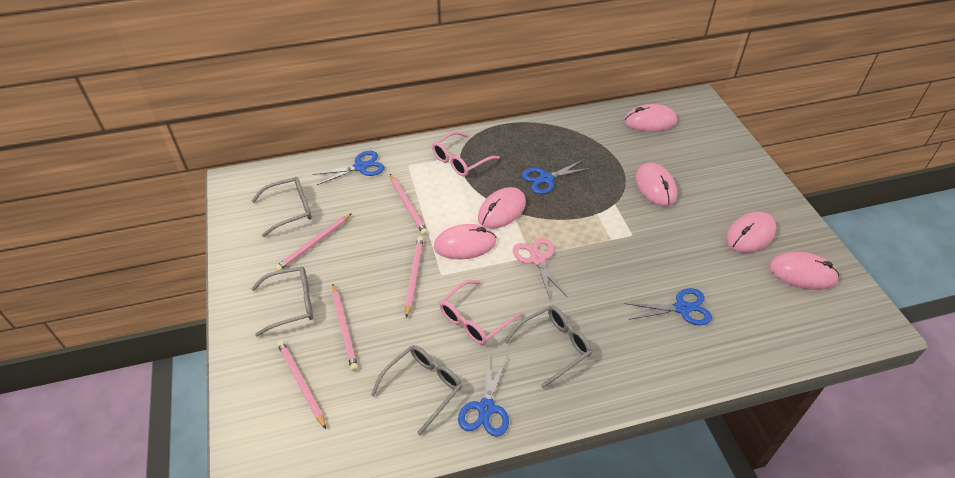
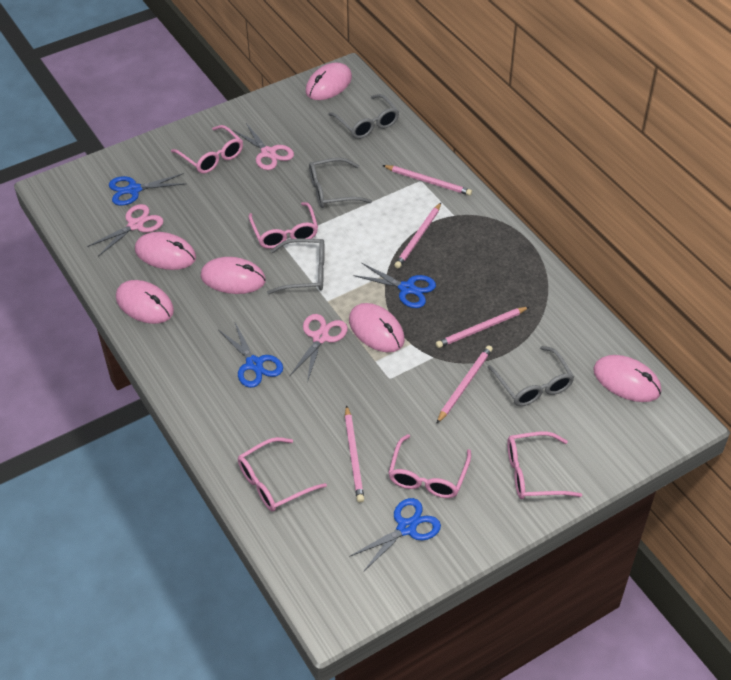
pink glasses: 2 -> 5
pink scissors: 1 -> 3

